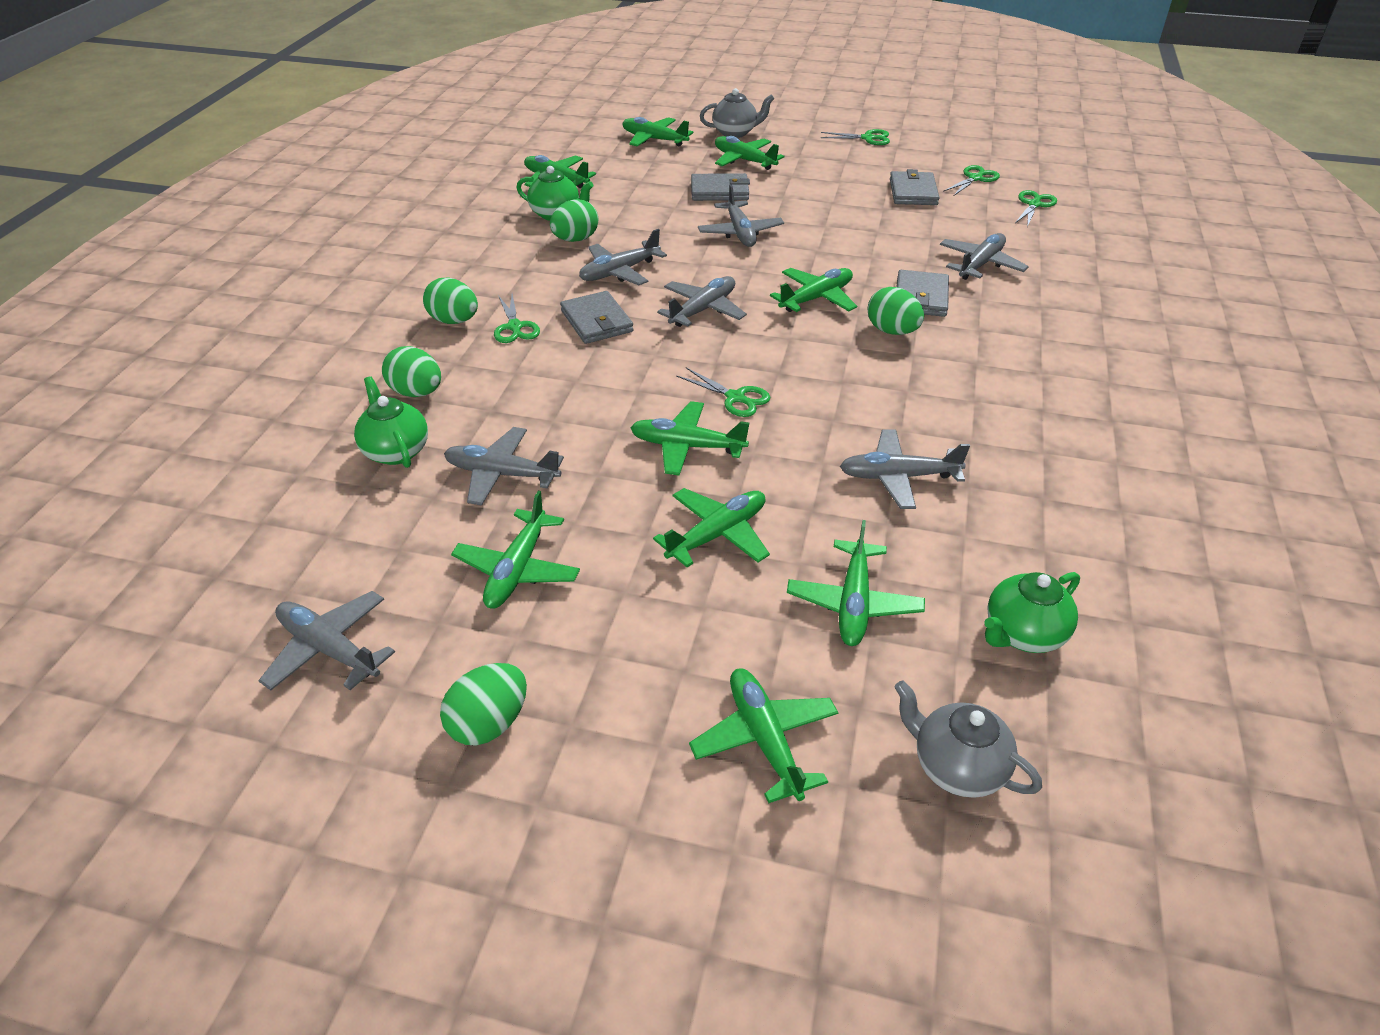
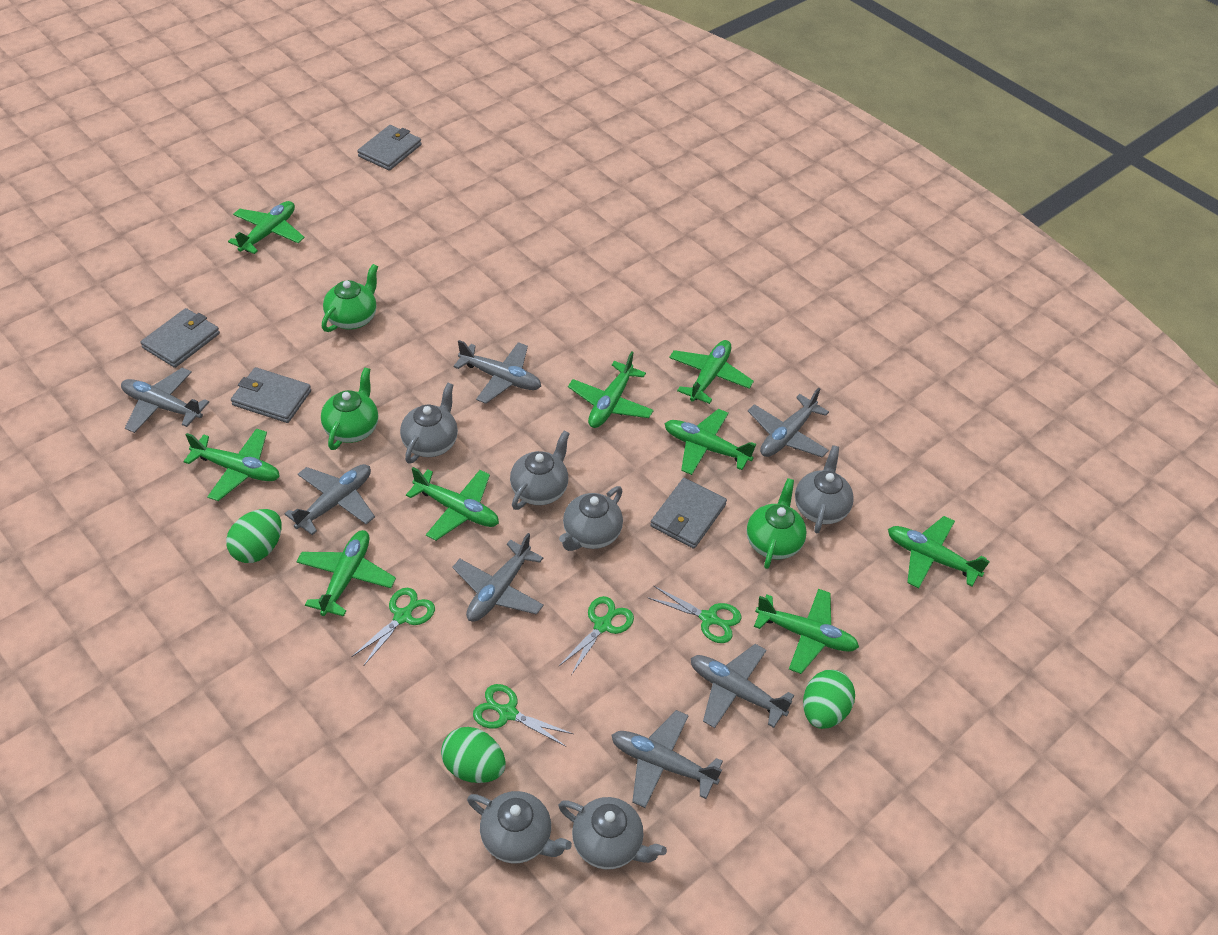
green egg: 5 -> 3
green scissors: 5 -> 4
grey teapot: 2 -> 6

